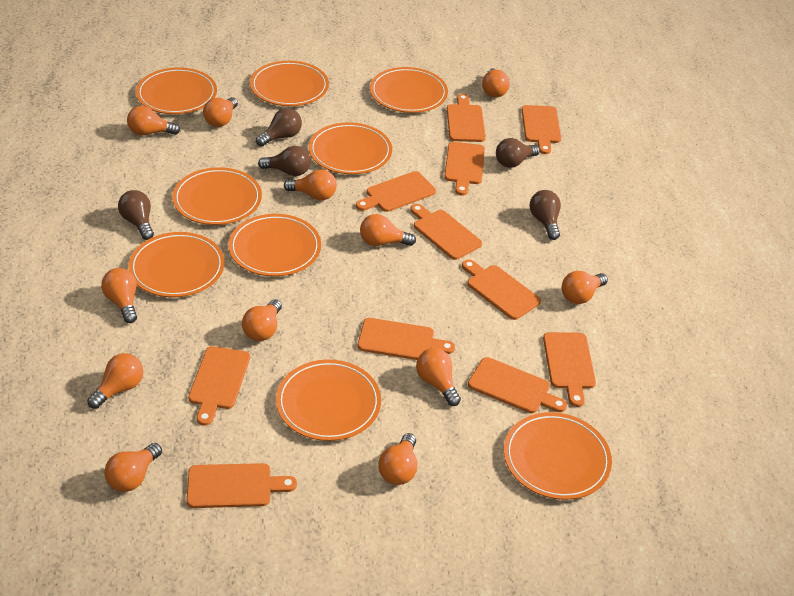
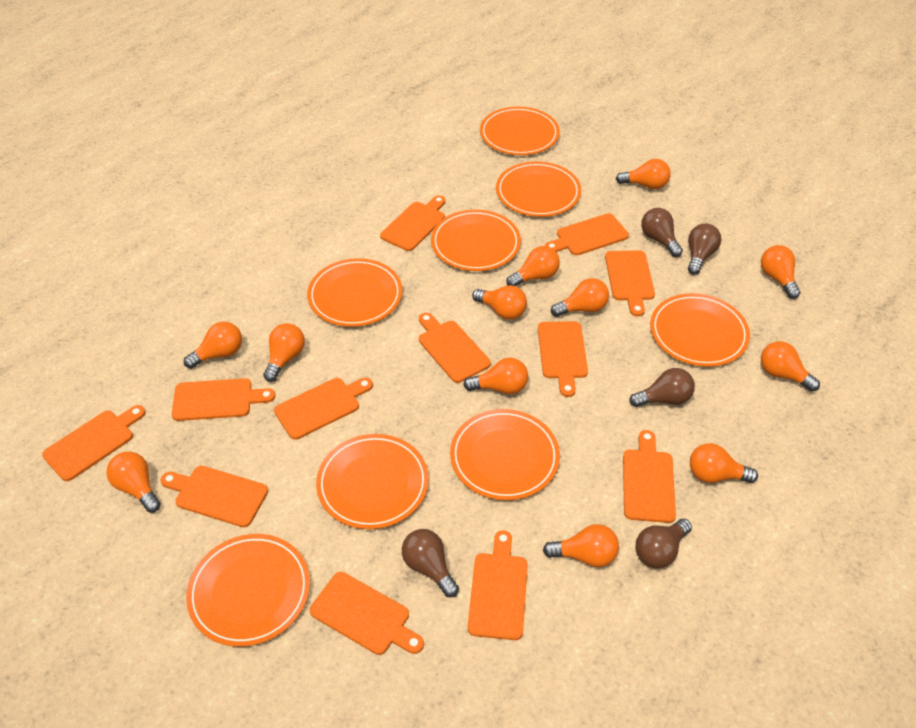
orange cutting board: 11 -> 12
orange plate: 9 -> 8

